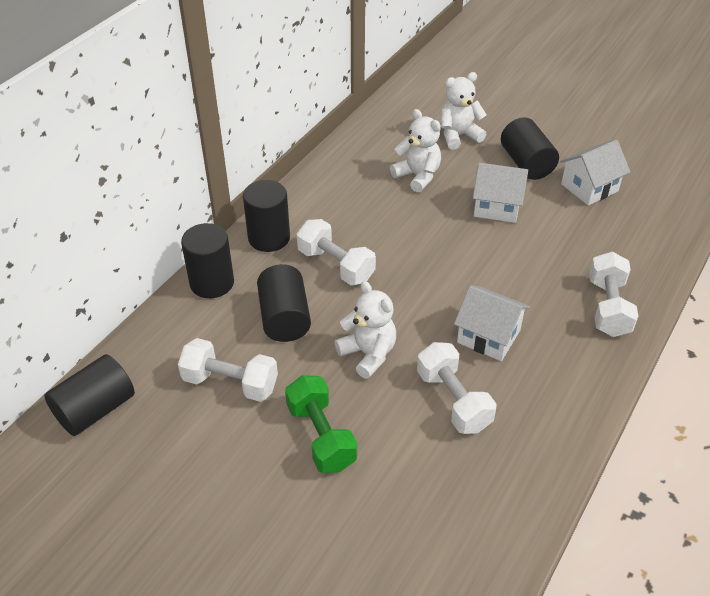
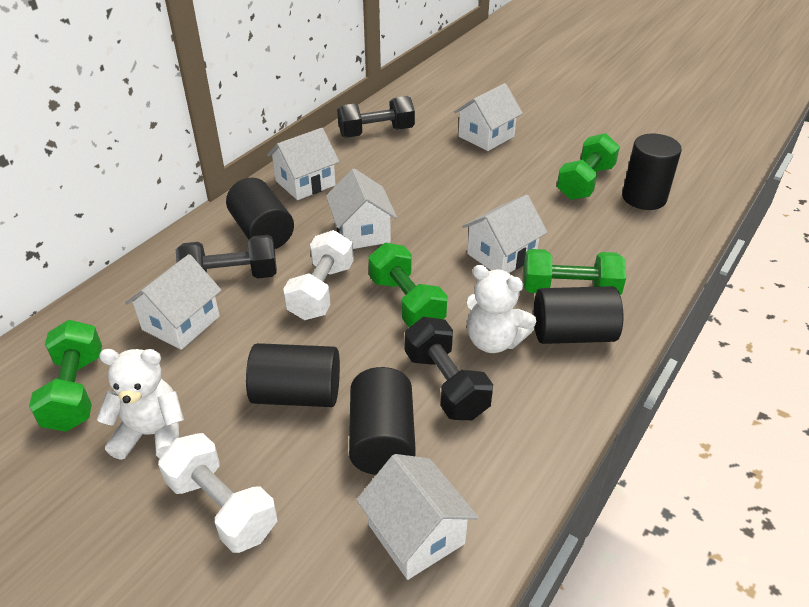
black dumbbell: 0 -> 3
green dumbbell: 1 -> 4
white dumbbell: 4 -> 2
white house: 3 -> 6
white teddy bear: 3 -> 2

